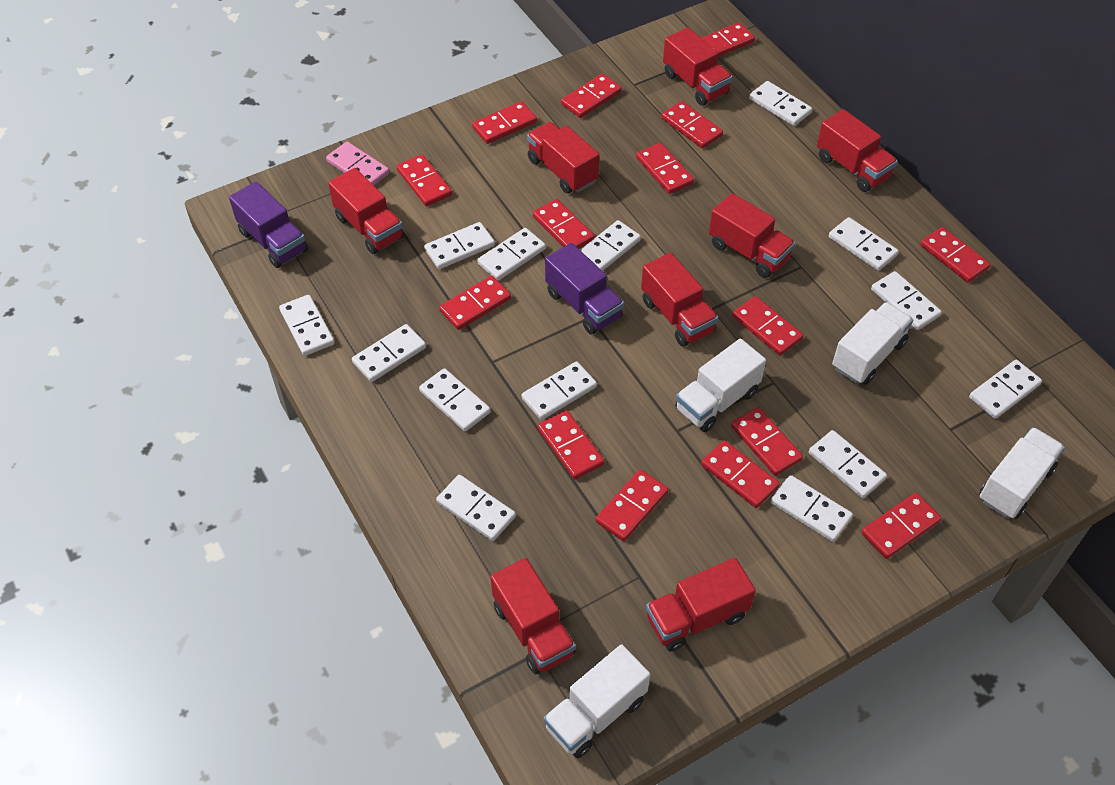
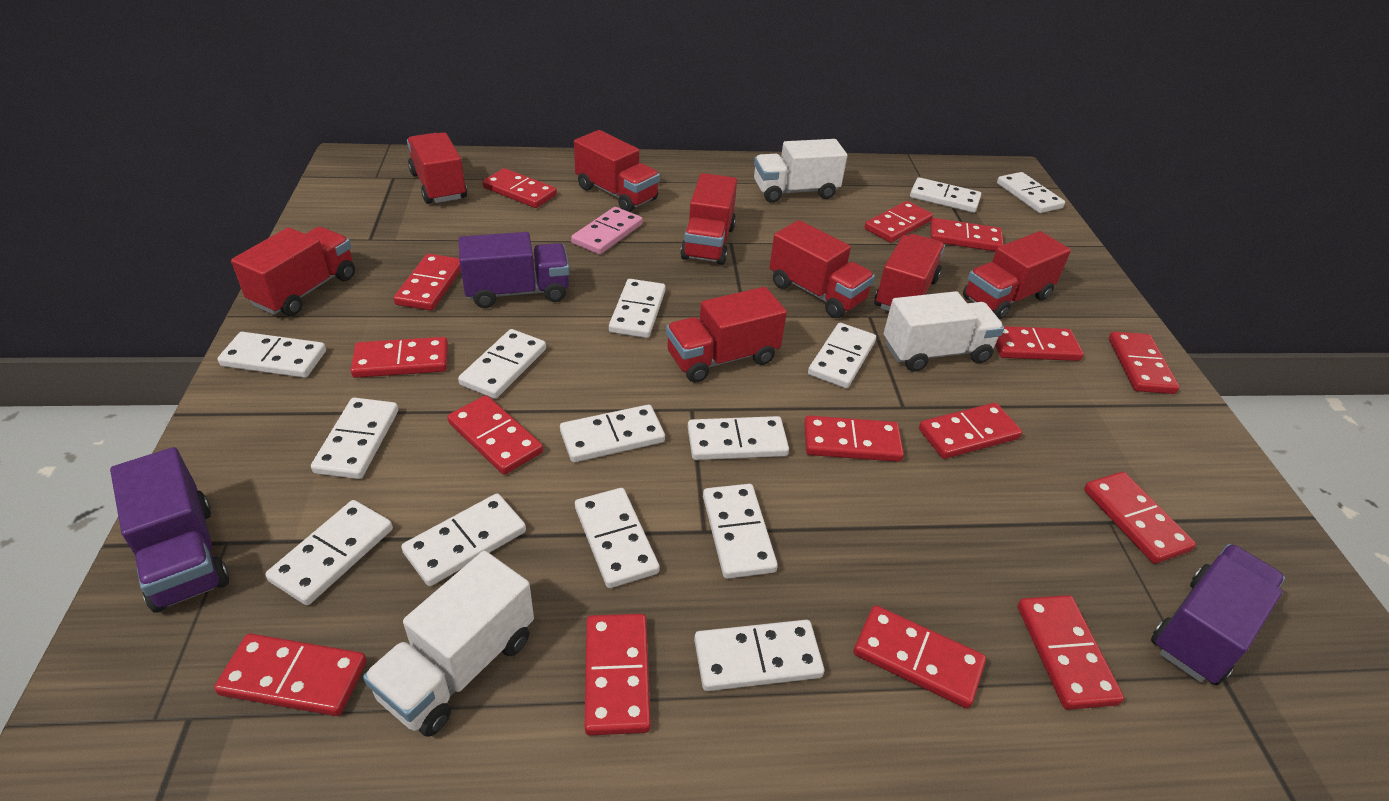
purple truck: 2 -> 3
white truck: 4 -> 3

